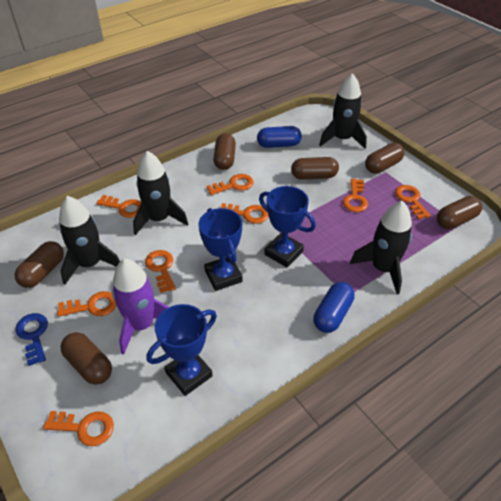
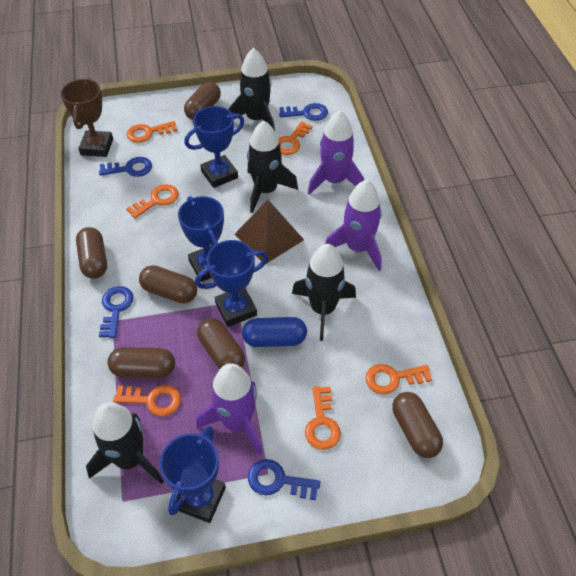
blue capsule: 2 -> 1
blue key: 1 -> 4
blue trophy: 3 -> 4
brown pyramid: 0 -> 1
brown trophy: 0 -> 1
orange key: 8 -> 6
purple rocket: 1 -> 3

